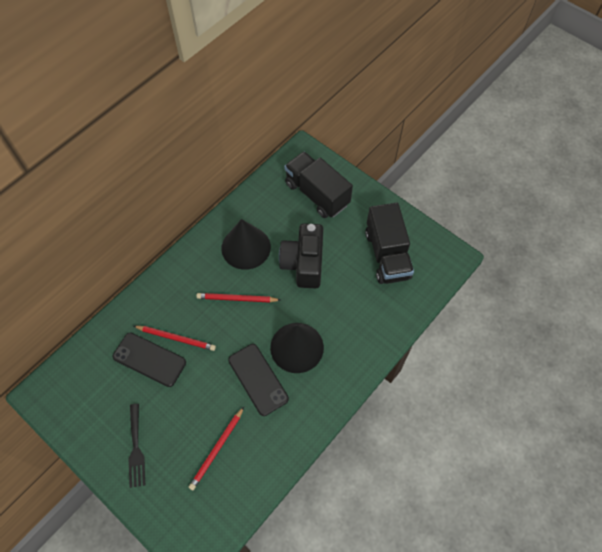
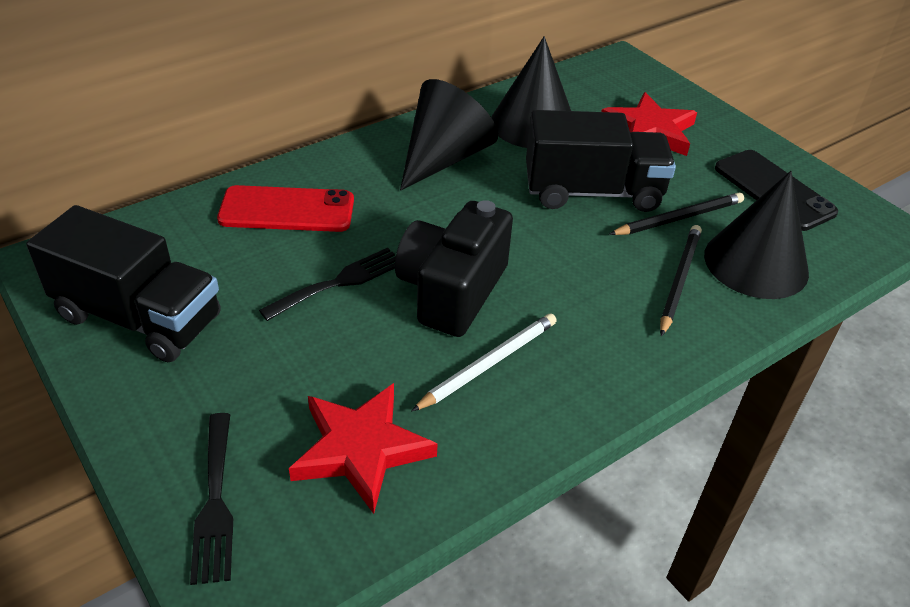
black cone: 2 -> 3
black fork: 1 -> 2
black pencil: 0 -> 2
black phone: 2 -> 1
red pencil: 3 -> 0
red phone: 0 -> 1
red star: 0 -> 2
white pencil: 0 -> 1

